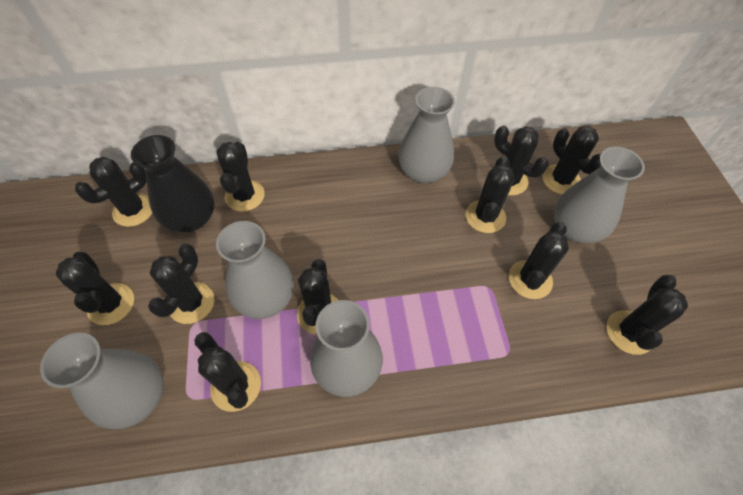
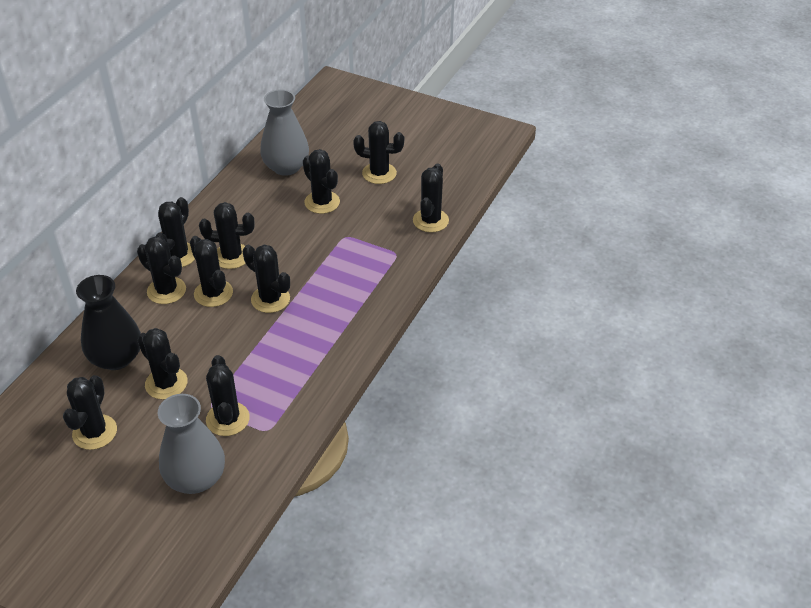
grey vase: 5 -> 2

